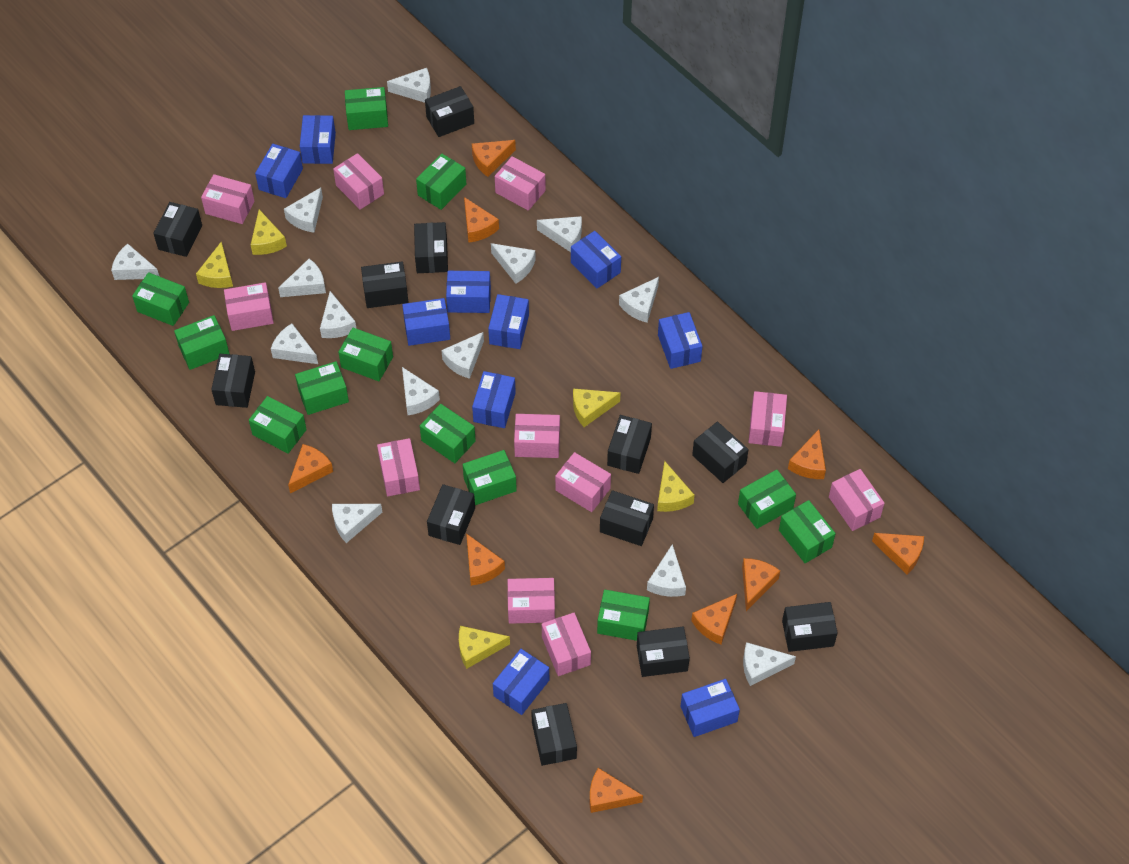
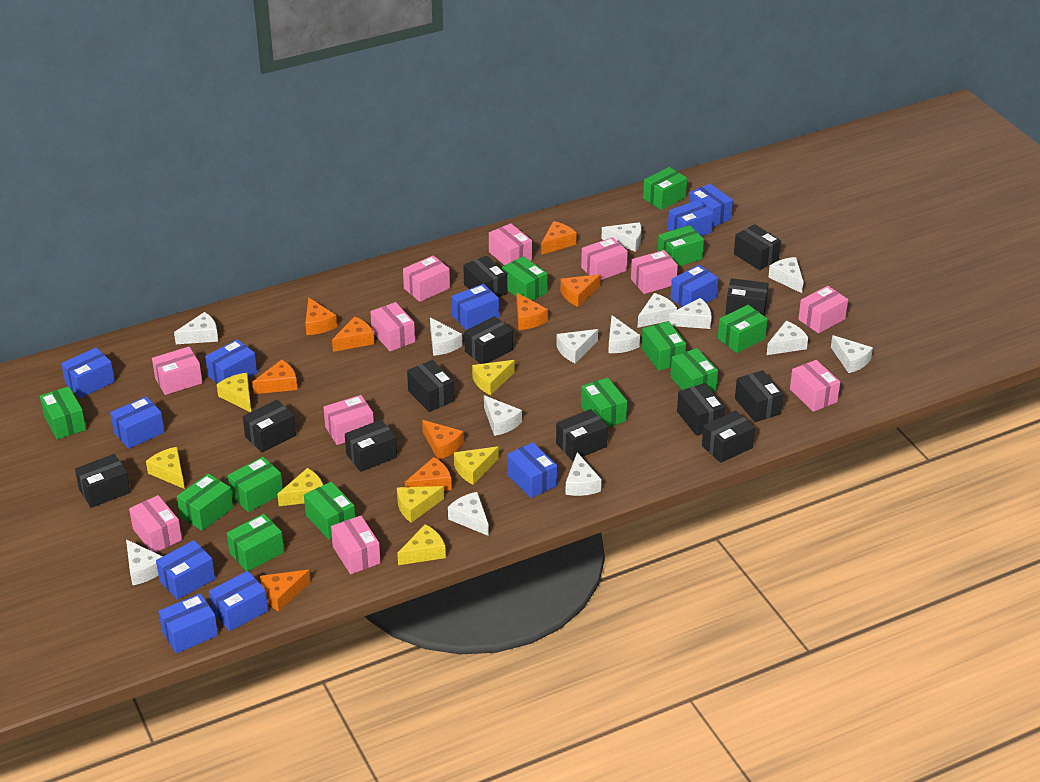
blue box: 10 -> 11
yellow cheese: 5 -> 7

